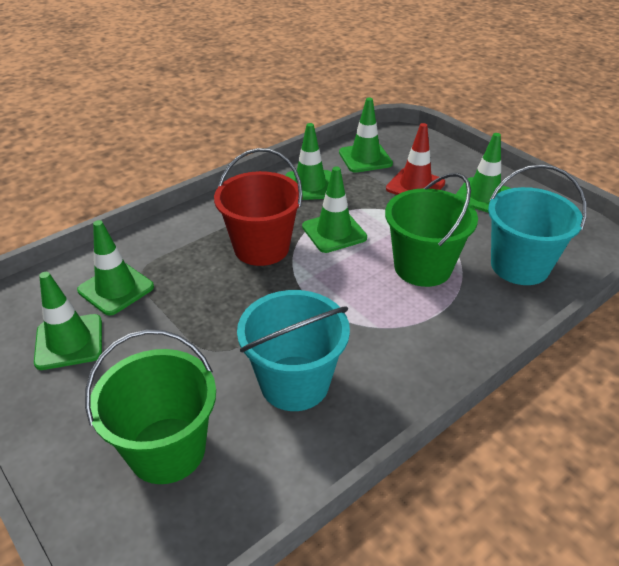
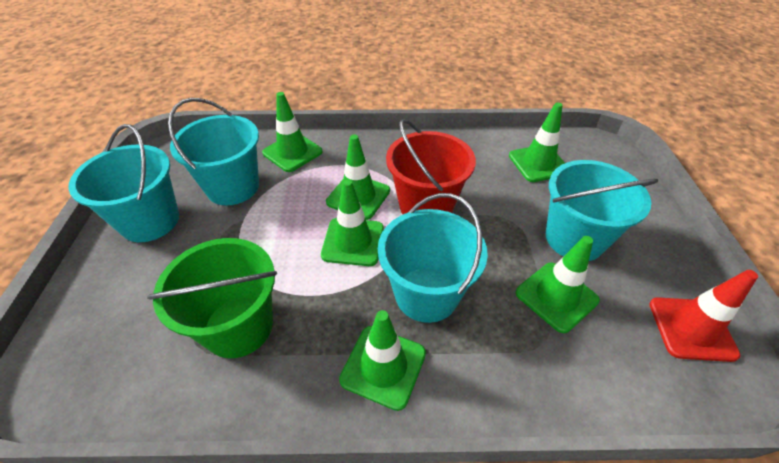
green bucket: 2 -> 1
turquoise bucket: 2 -> 4

